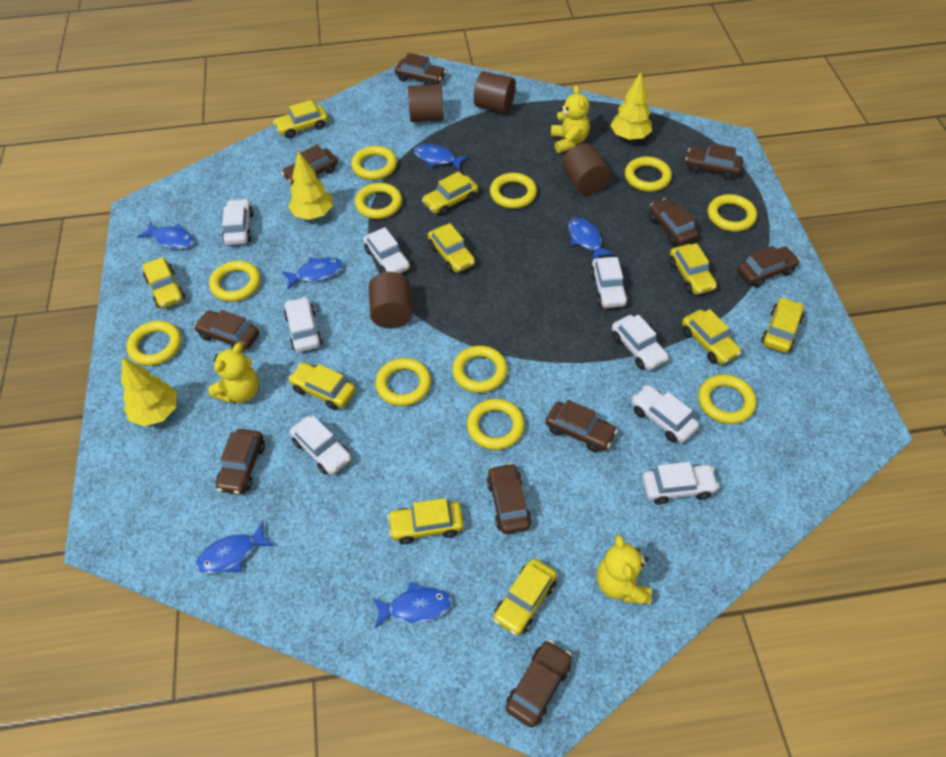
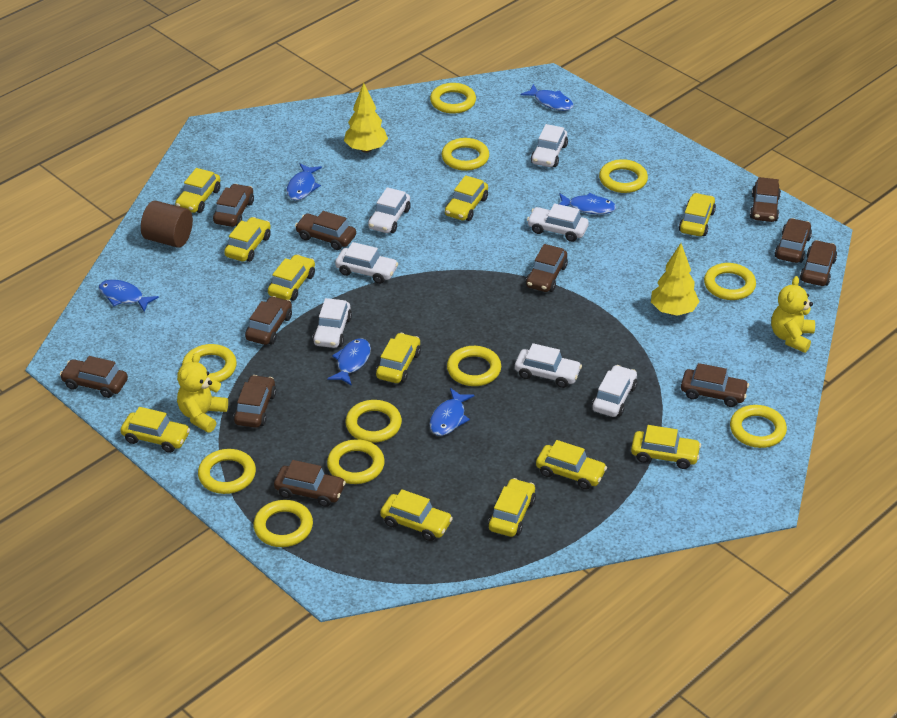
brown car: 10 -> 11
brown cylinder: 4 -> 1
white car: 8 -> 7
yellow car: 10 -> 11
yellow teddy bear: 3 -> 2
yellow tree: 3 -> 2

